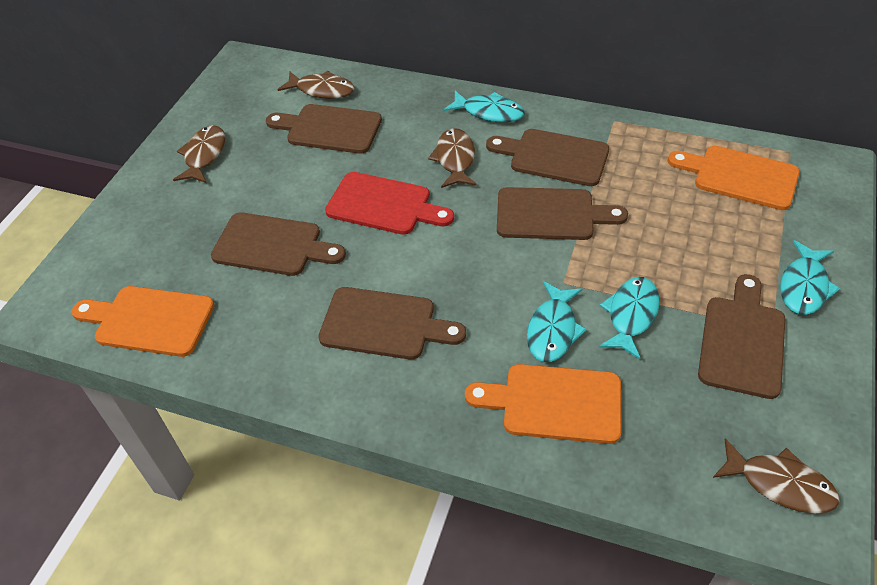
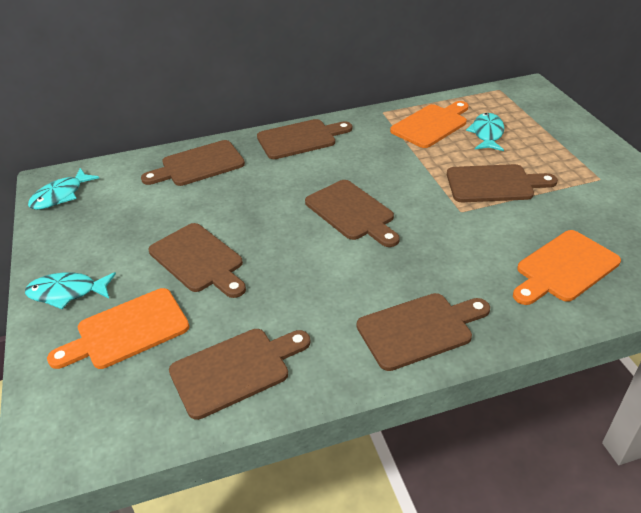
brown cutting board: 6 -> 7
brown fish: 4 -> 0
red cutting board: 1 -> 0
turquoise fish: 4 -> 3

